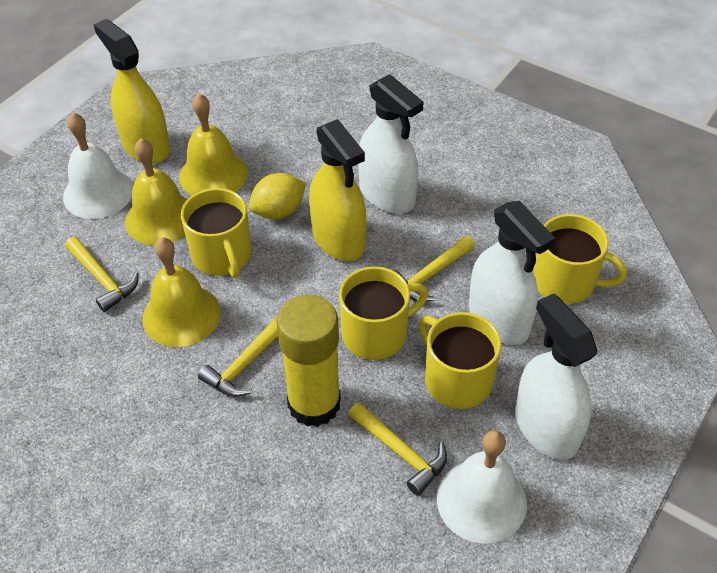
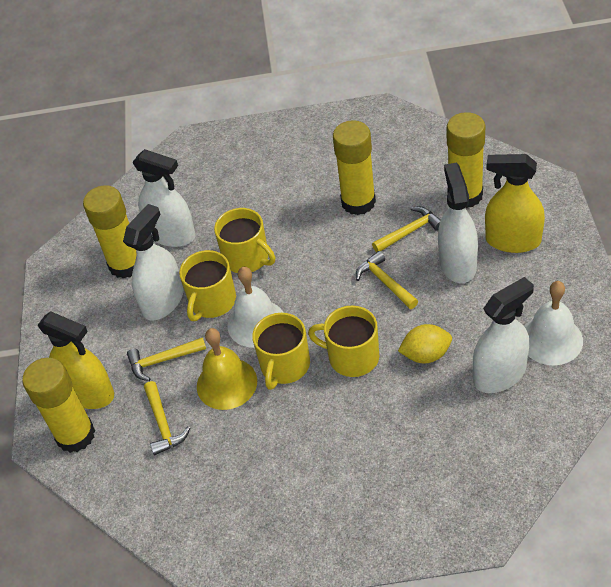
white spray bottle: 3 -> 4
yellow bell: 3 -> 1
yellow glue stick: 1 -> 4

